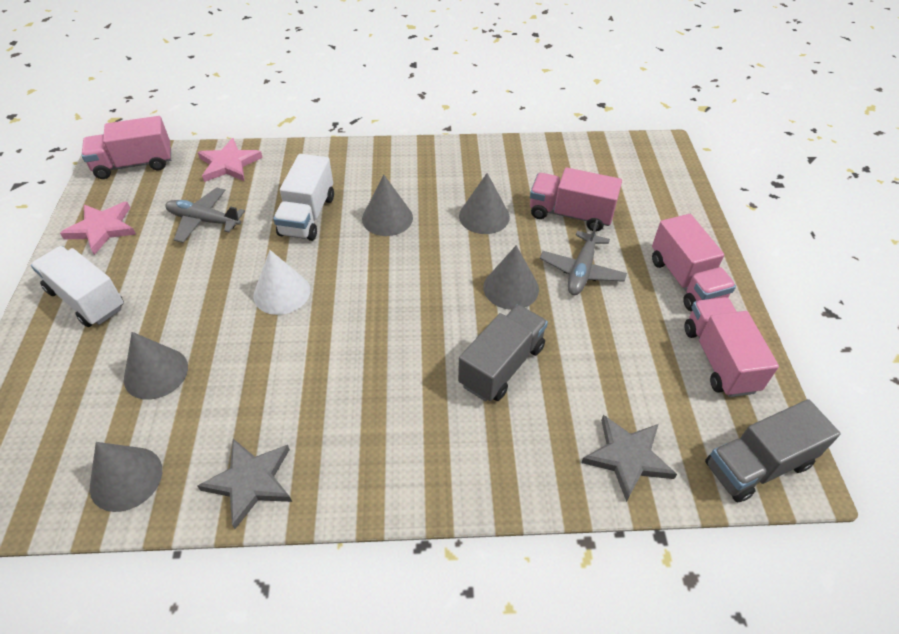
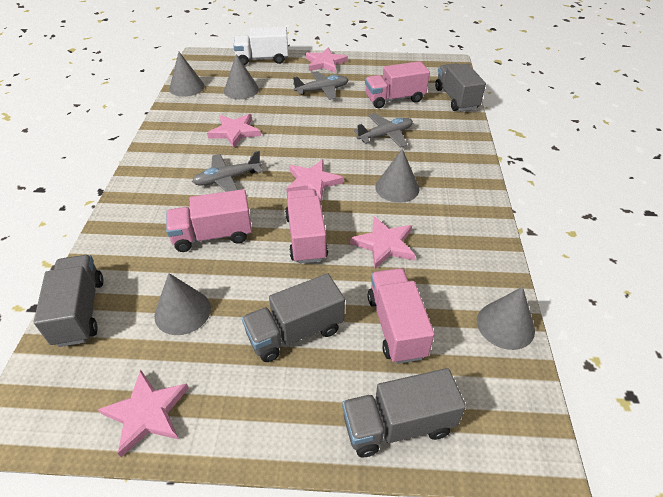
grey plane: 2 -> 3
grey star: 2 -> 0
grey truck: 2 -> 4
pink star: 2 -> 5
white cone: 1 -> 0
white truck: 2 -> 1

